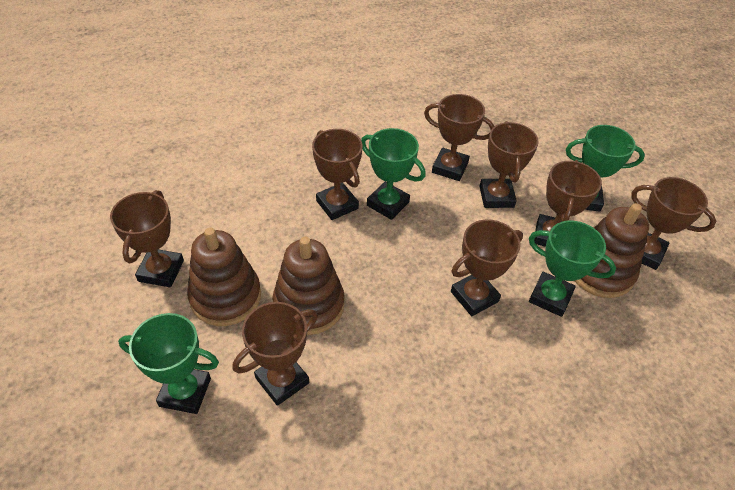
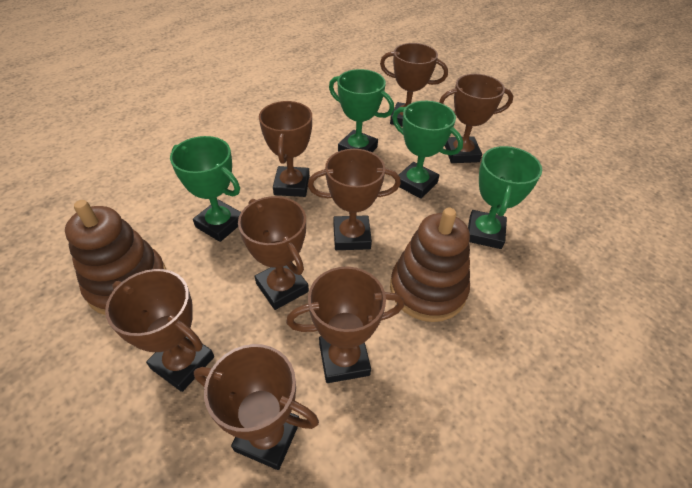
brown stacking toy: 3 -> 2

